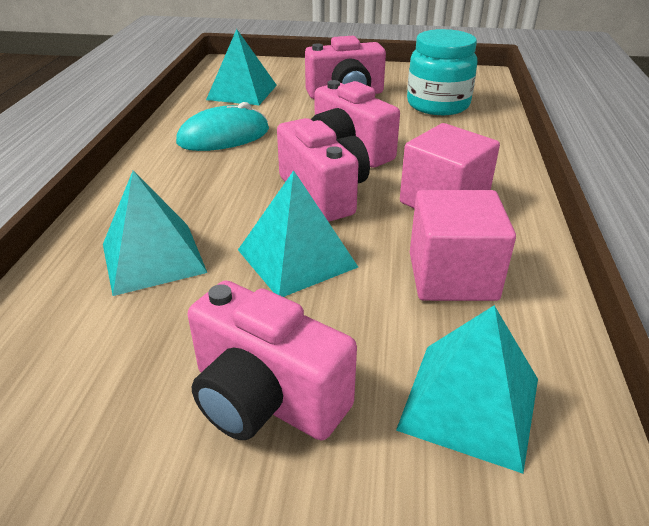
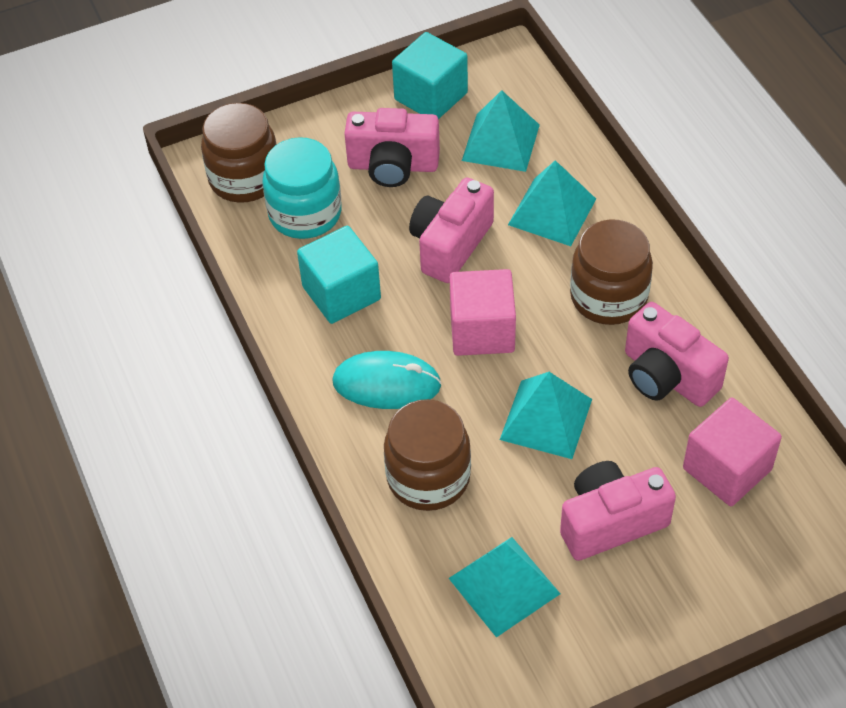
brown jar: 0 -> 3
turquoise cube: 0 -> 2

